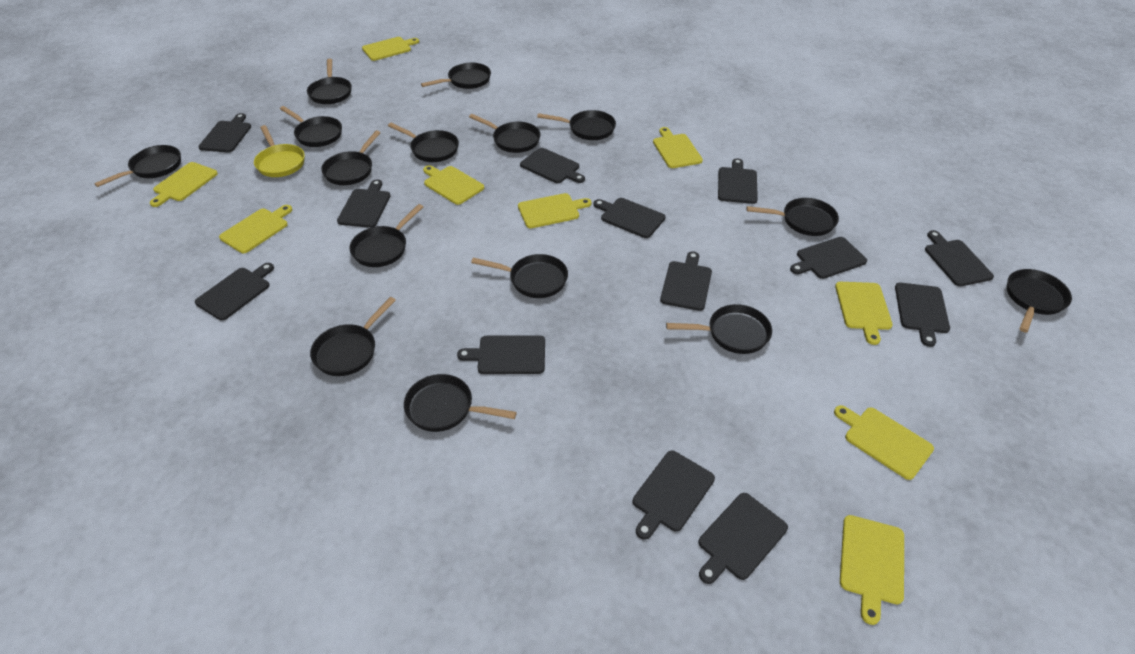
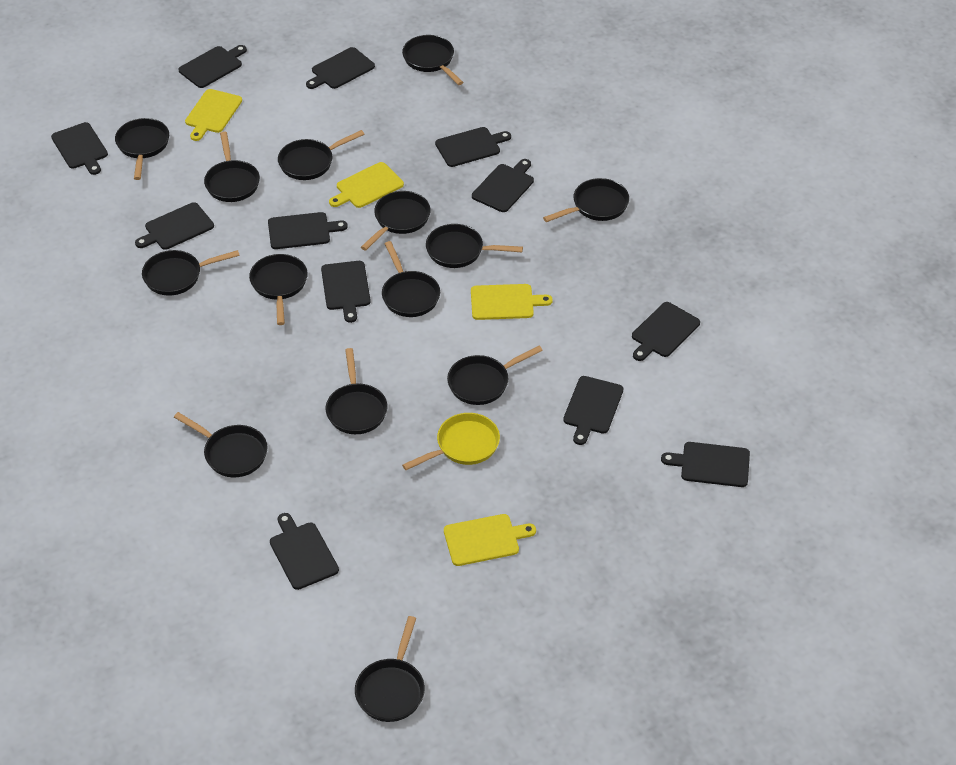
black cutting board: 13 -> 12
black pan: 15 -> 14
yellow cutting board: 9 -> 4

